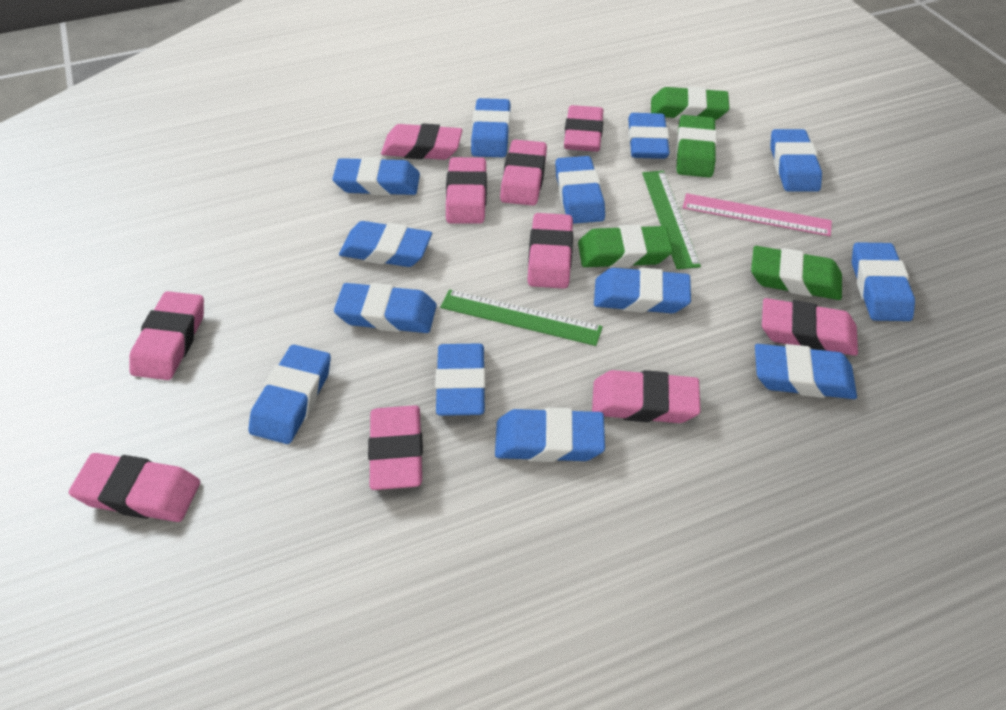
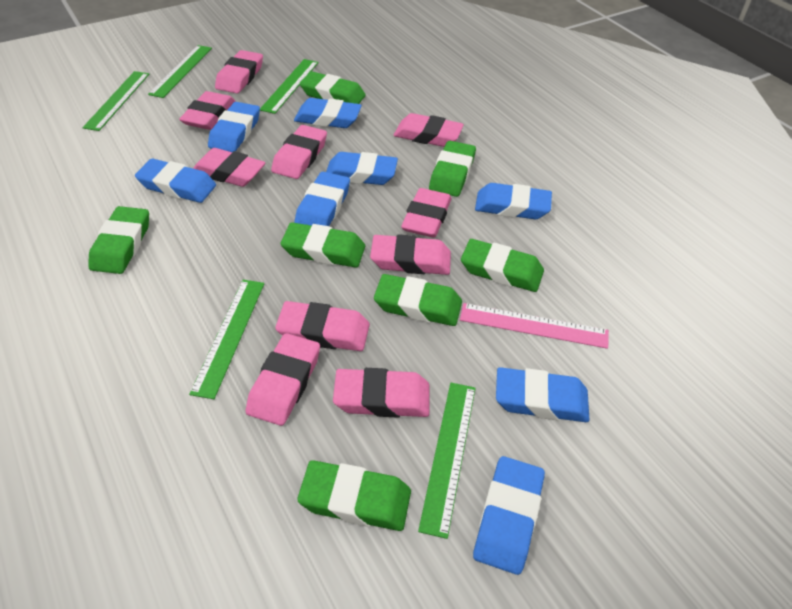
blue eraser: 13 -> 8
green eraser: 4 -> 7
green ruler: 2 -> 5

